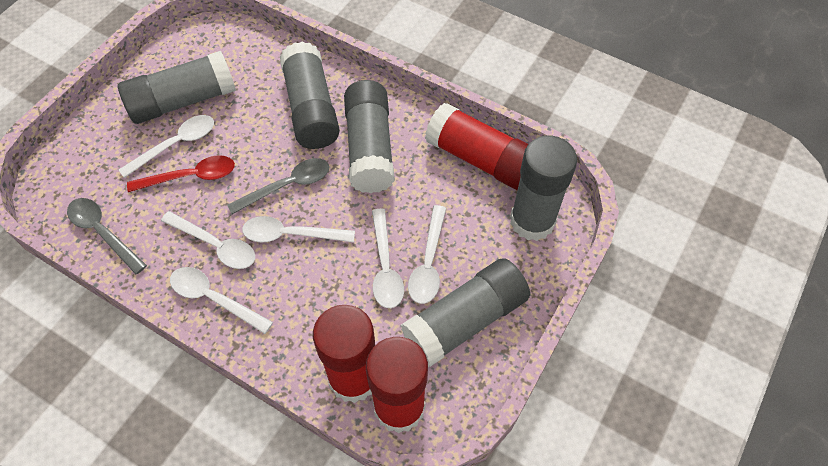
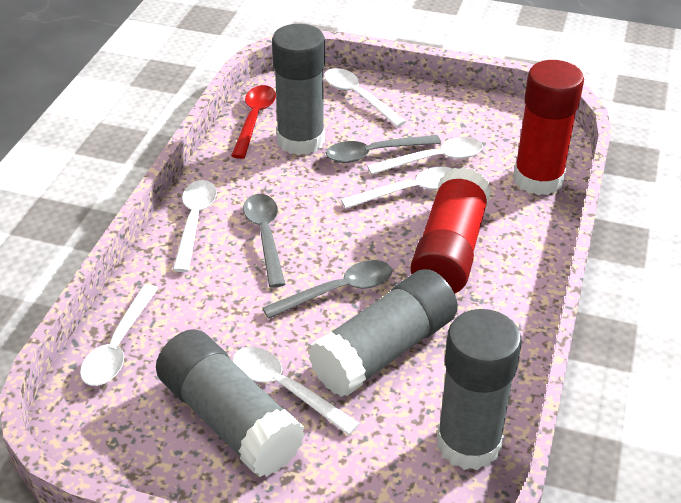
grey glue stick: 5 -> 4
grey spoon: 2 -> 3
red glue stick: 3 -> 2

